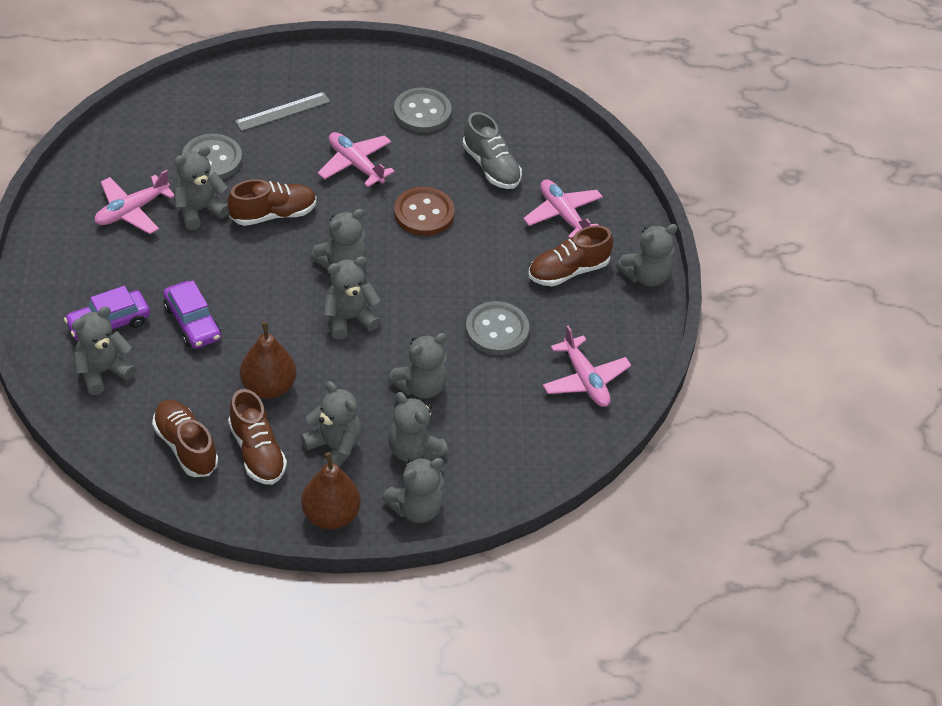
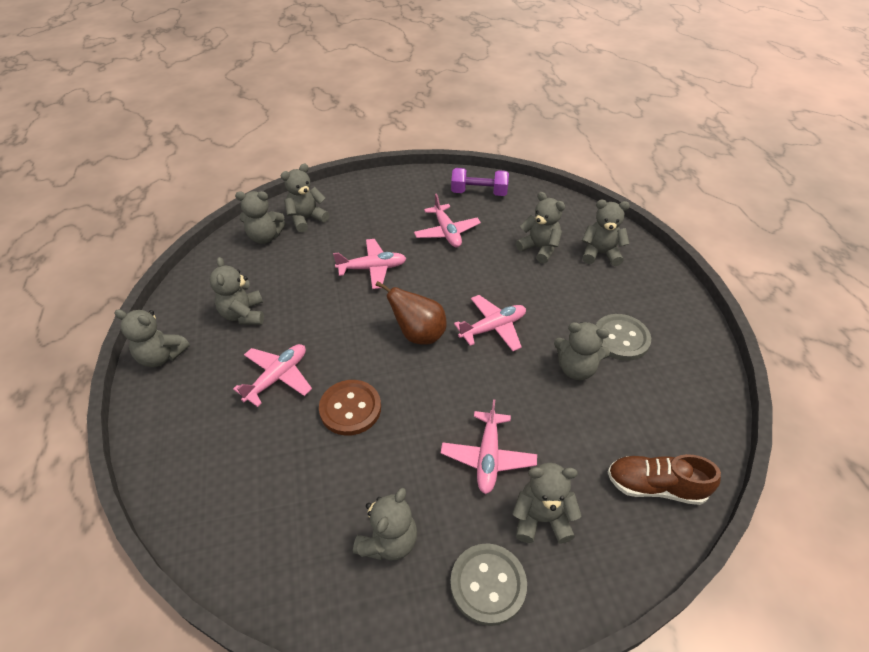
brown pear: 2 -> 1
brown shoe: 4 -> 1
grey button: 3 -> 2
grey ruler: 1 -> 0
grey shoe: 1 -> 0
pink plane: 4 -> 5
purple car: 2 -> 0
purple dumbbell: 0 -> 1

